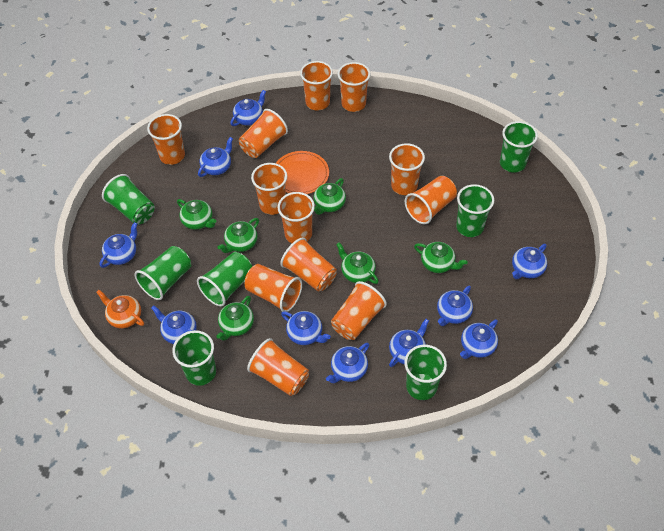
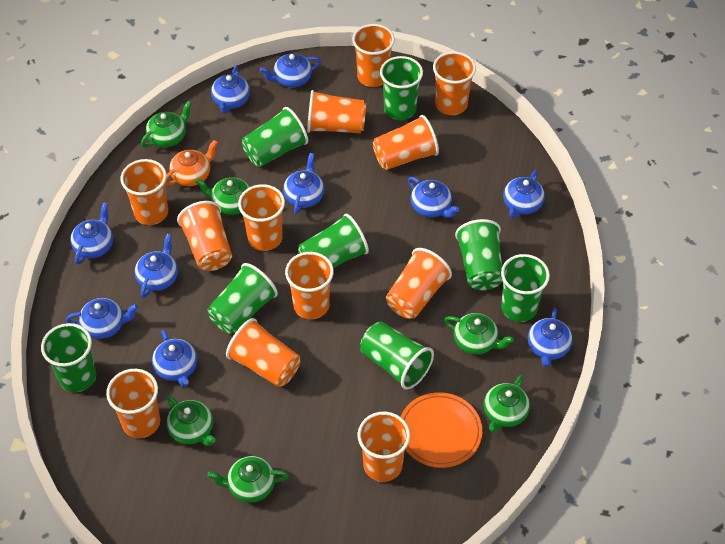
green cup: 7 -> 8

